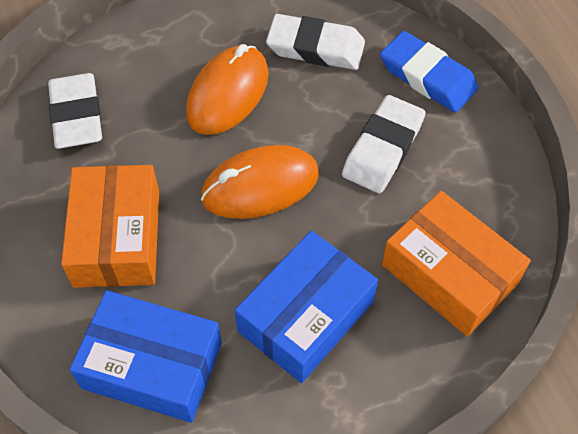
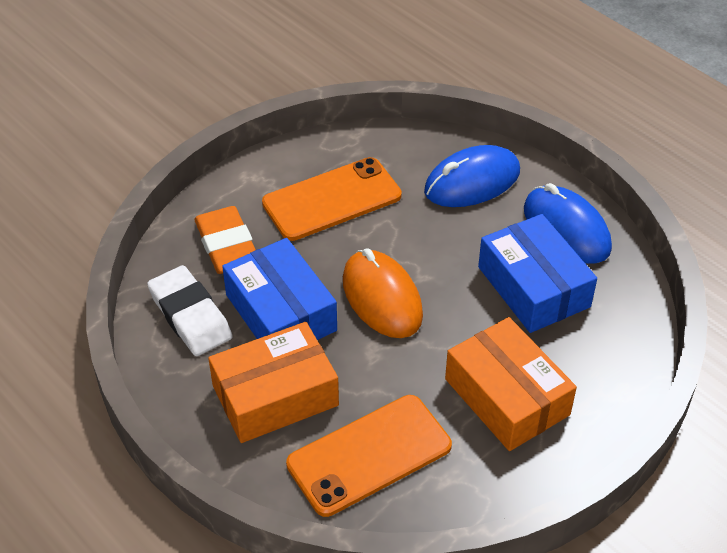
blue eraser: 1 -> 0
blue mouse: 0 -> 2
orange eraser: 0 -> 1
orange mouse: 2 -> 1
orange phone: 0 -> 2
white eraser: 3 -> 1

